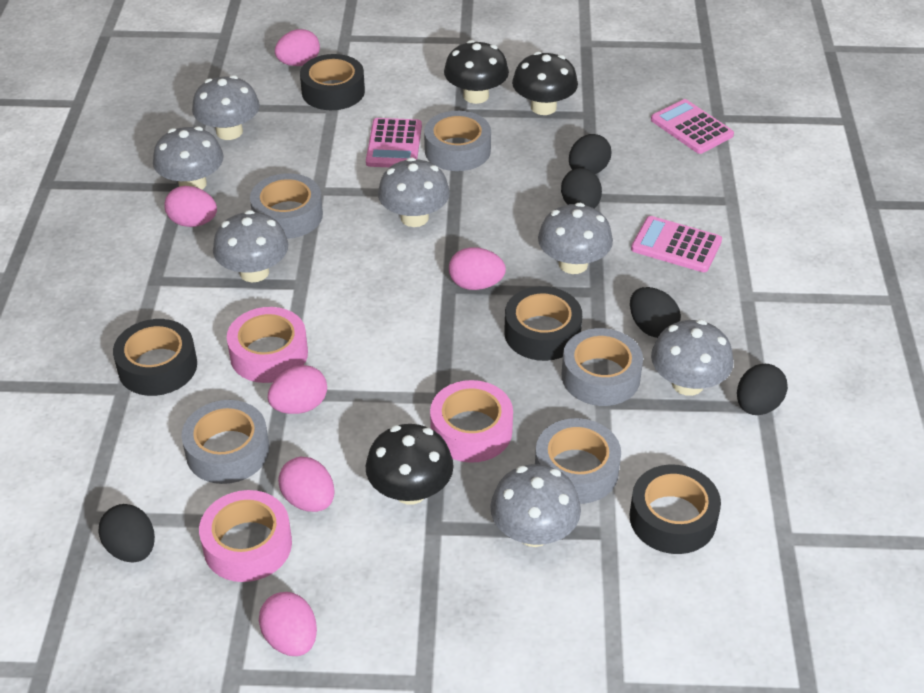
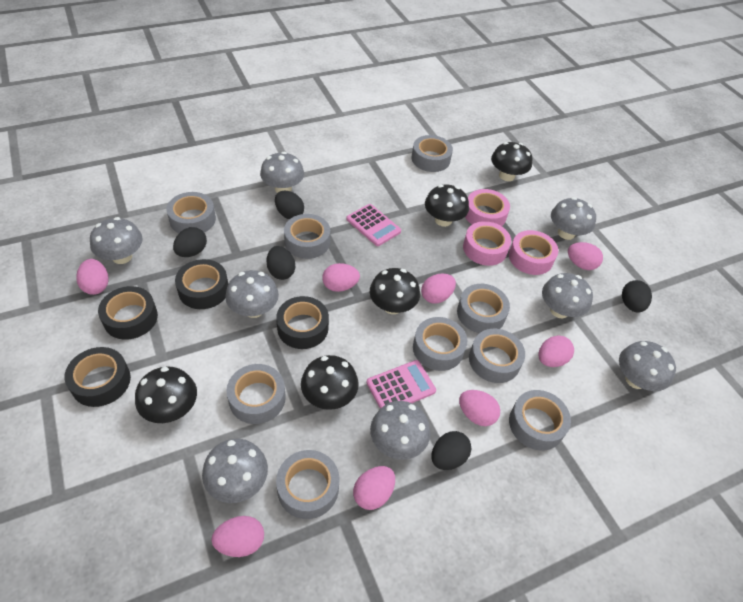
black mushroom: 3 -> 5
grey mushroom: 7 -> 8
grey tape: 5 -> 9
pink calculator: 3 -> 2
pink egg: 6 -> 8

